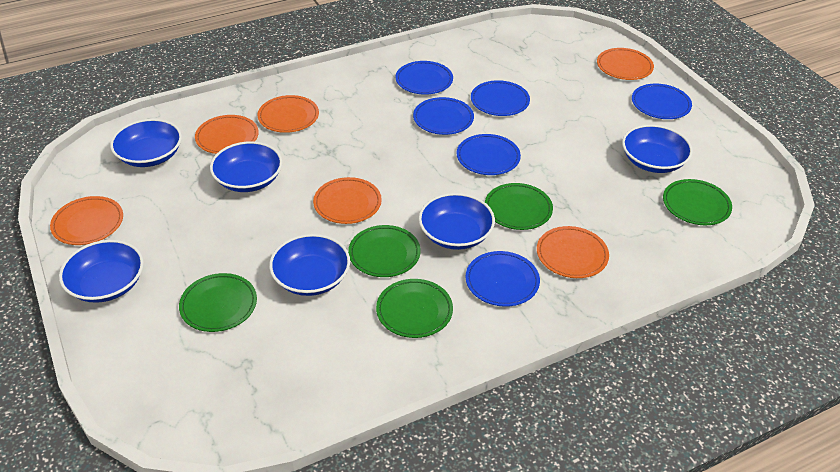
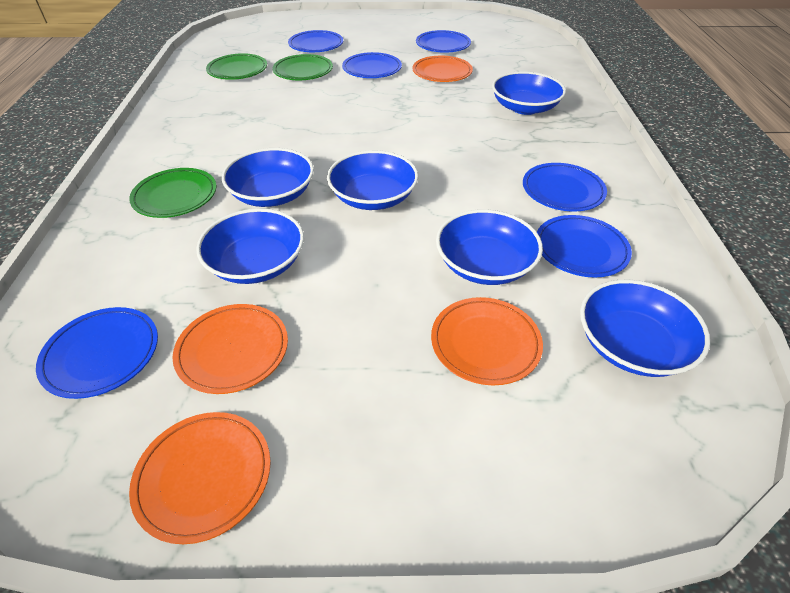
green plate: 5 -> 3
orange plate: 6 -> 4

